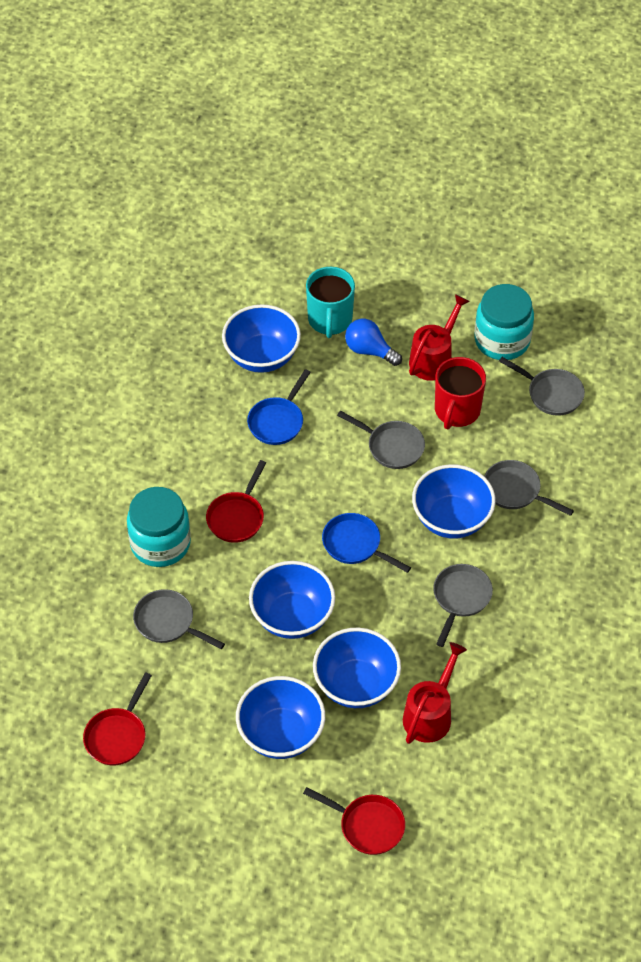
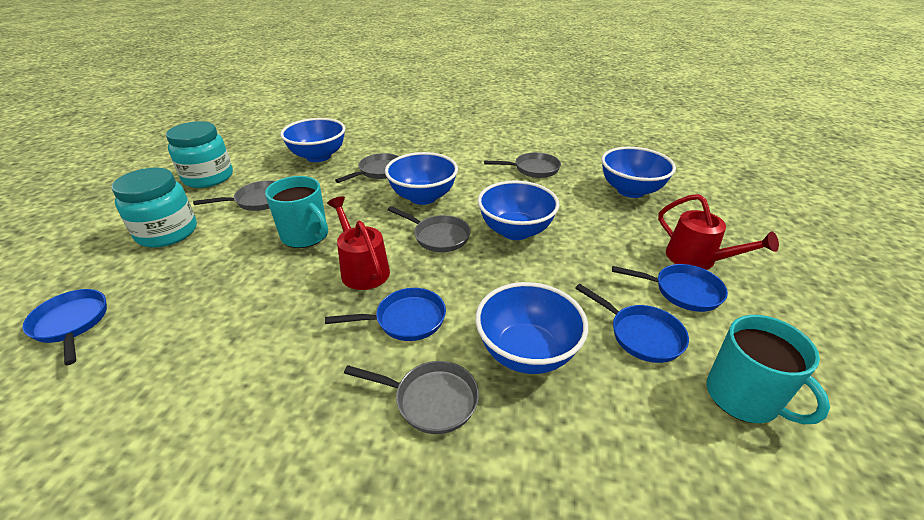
blue light bulb: 1 -> 0
blue pan: 2 -> 4
red mug: 1 -> 0
red pan: 3 -> 0
turquoise mug: 1 -> 2

